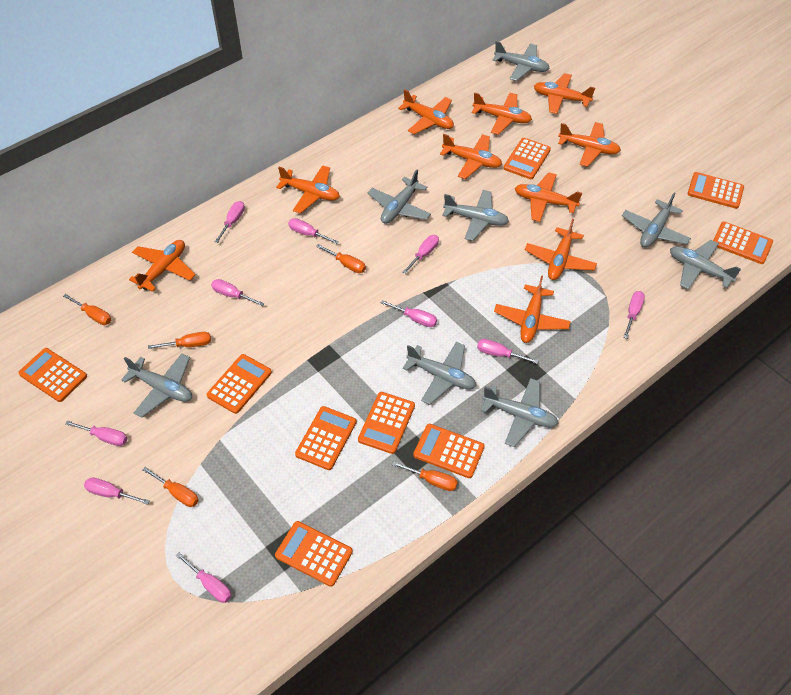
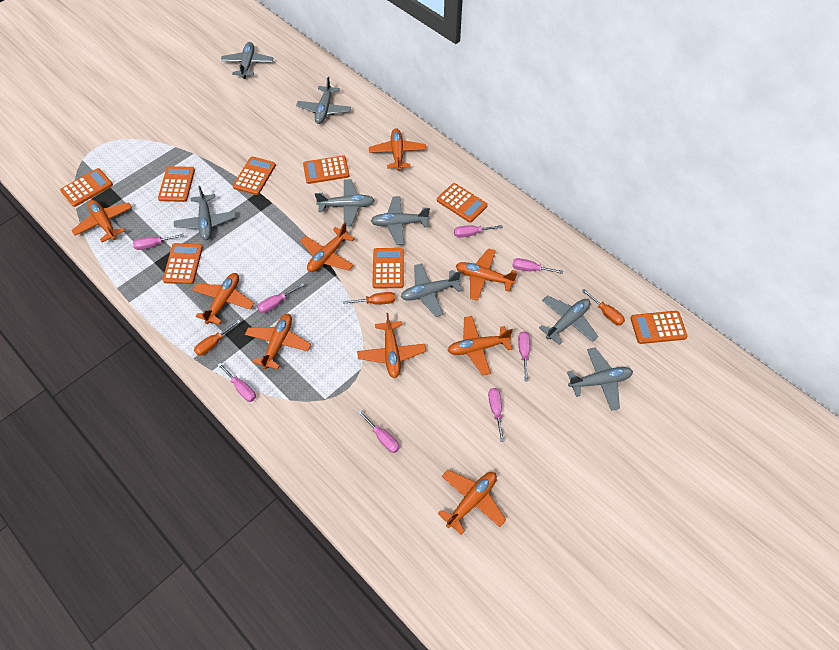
orange calculator: 9 -> 8
orange plane: 10 -> 9
orange screwdriver: 5 -> 3
pink screwdriver: 10 -> 8

